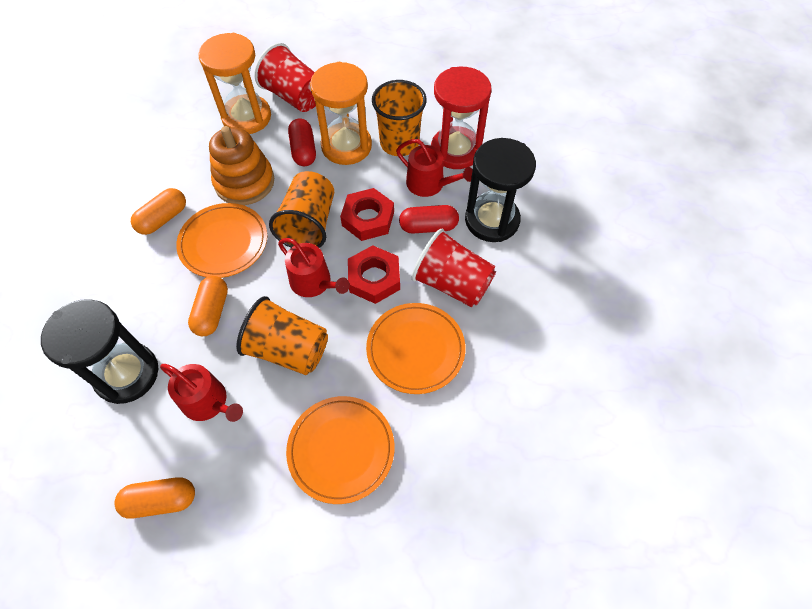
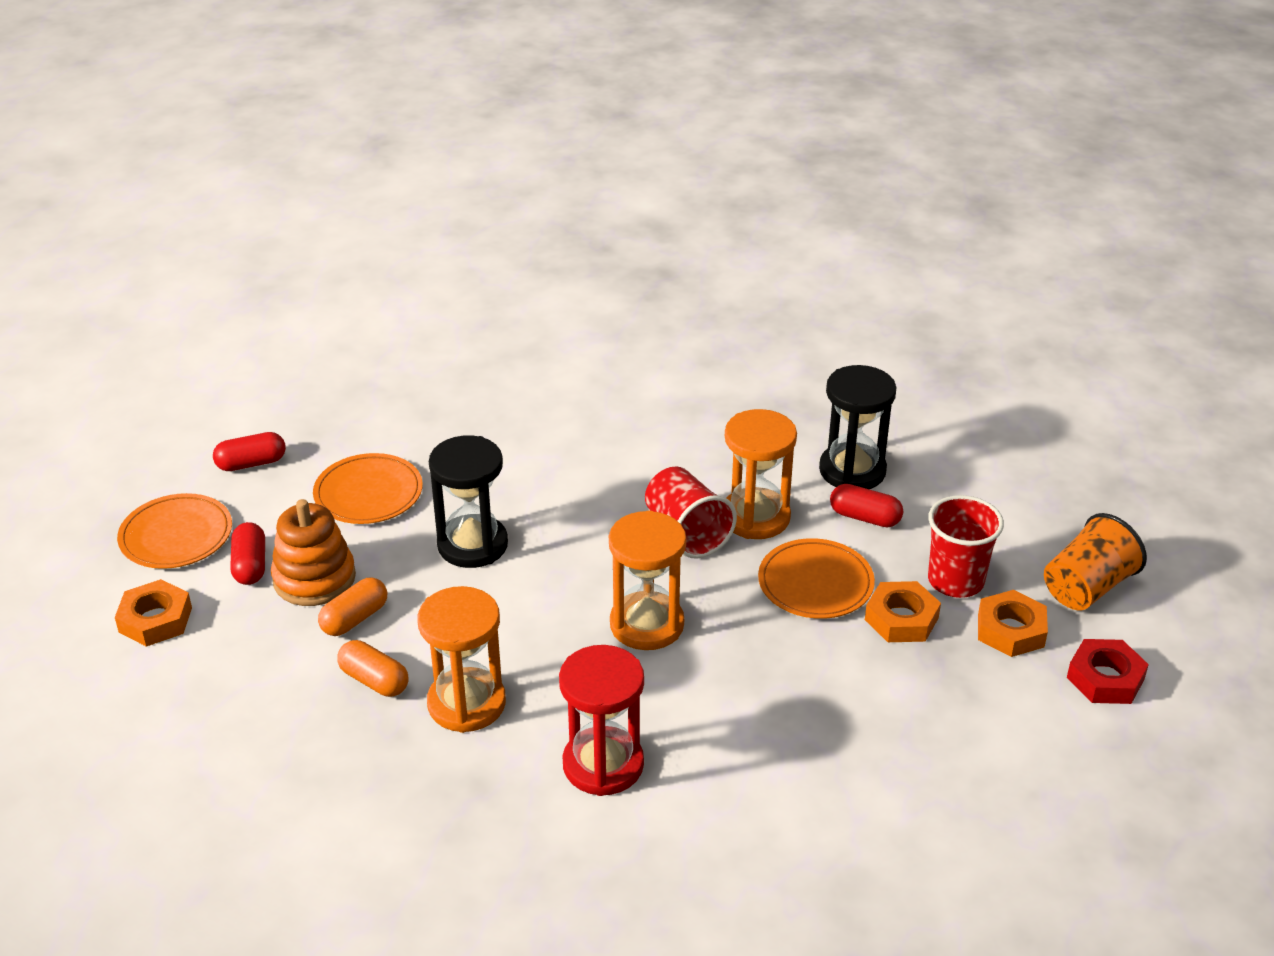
orange capsule: 3 -> 2
orange cup: 3 -> 1
orange hourglass: 2 -> 3
orange nut: 0 -> 3
red capsule: 2 -> 3
red nut: 2 -> 1
red watering can: 3 -> 0

